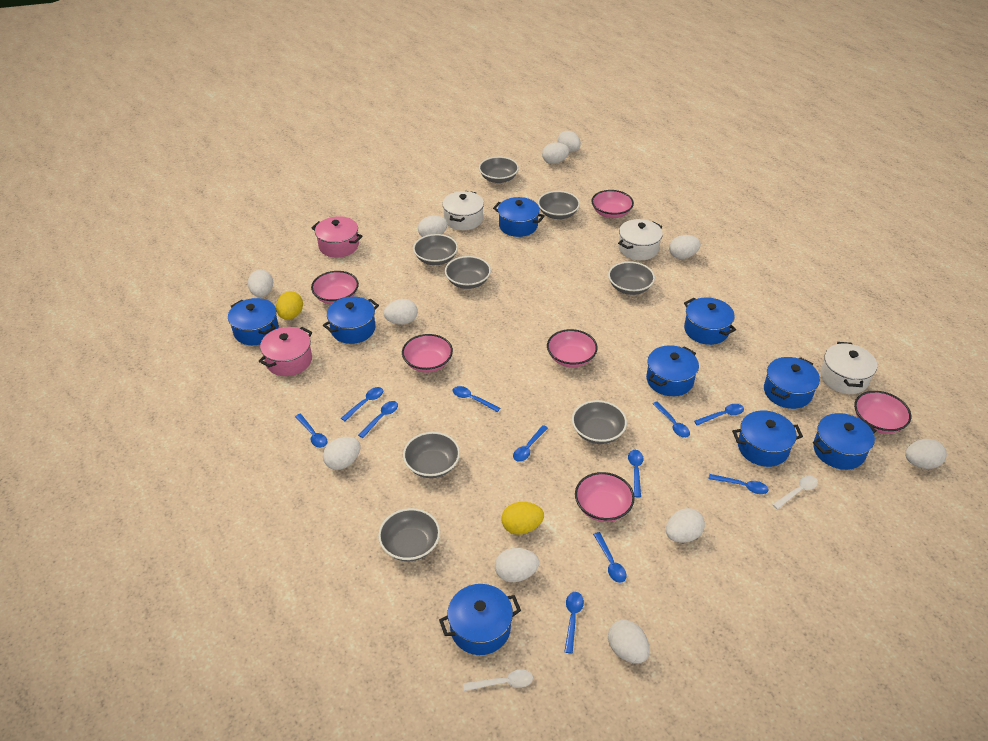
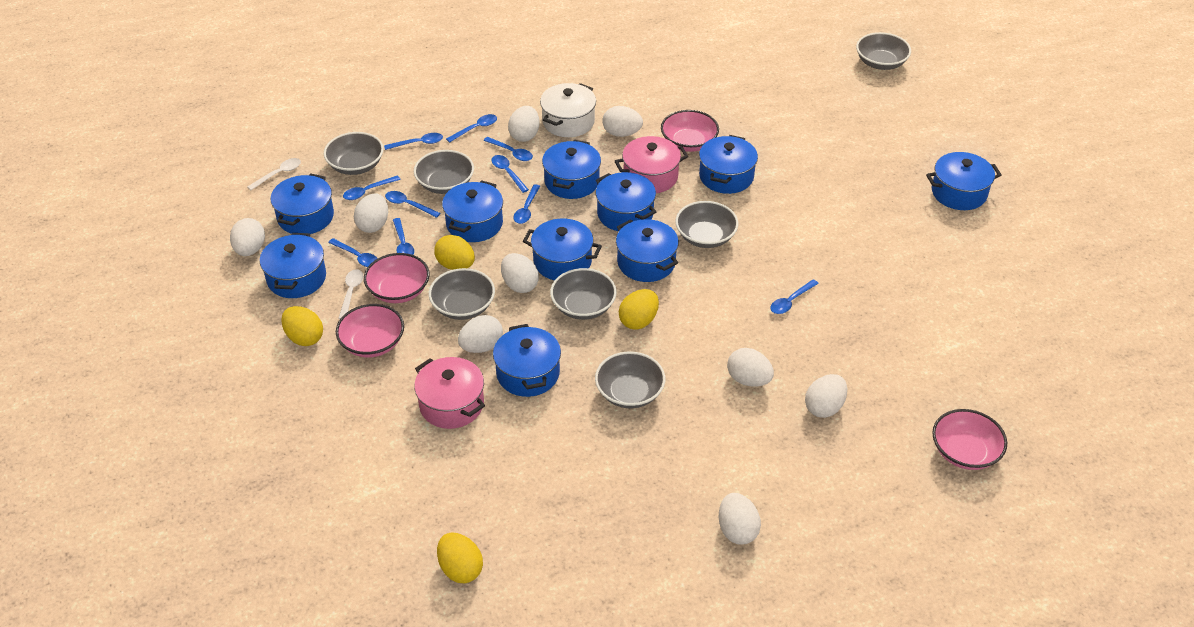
blue pot: 9 -> 10
blue spoon: 11 -> 10
grey bowl: 8 -> 7
pink bowl: 6 -> 4
white egg: 11 -> 9
white pot: 3 -> 1
yellow egg: 2 -> 4

